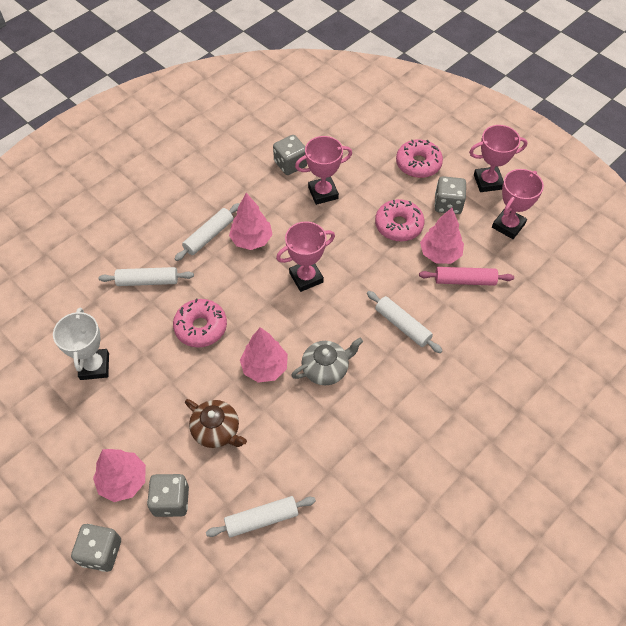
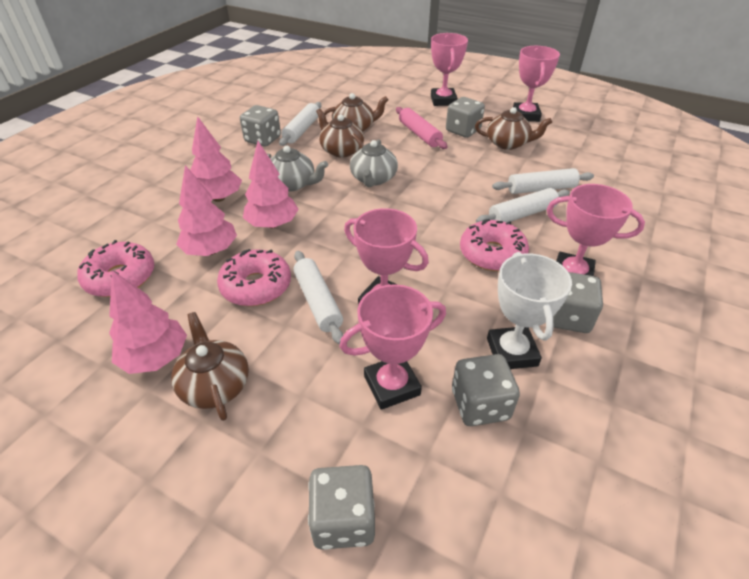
brown teapot: 1 -> 4
grey dice: 4 -> 5
grey teapot: 1 -> 2
pink trophy: 4 -> 5

